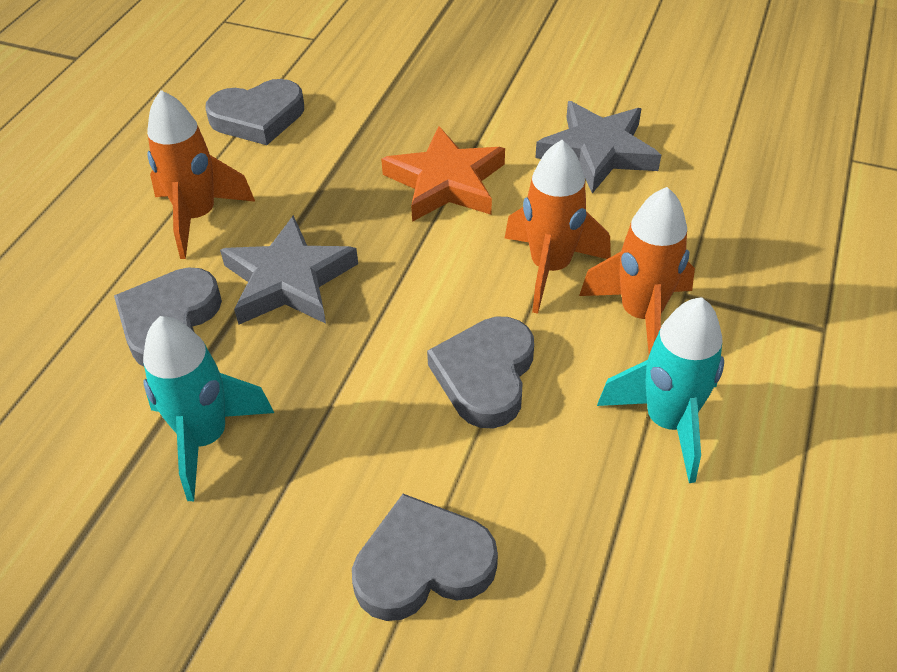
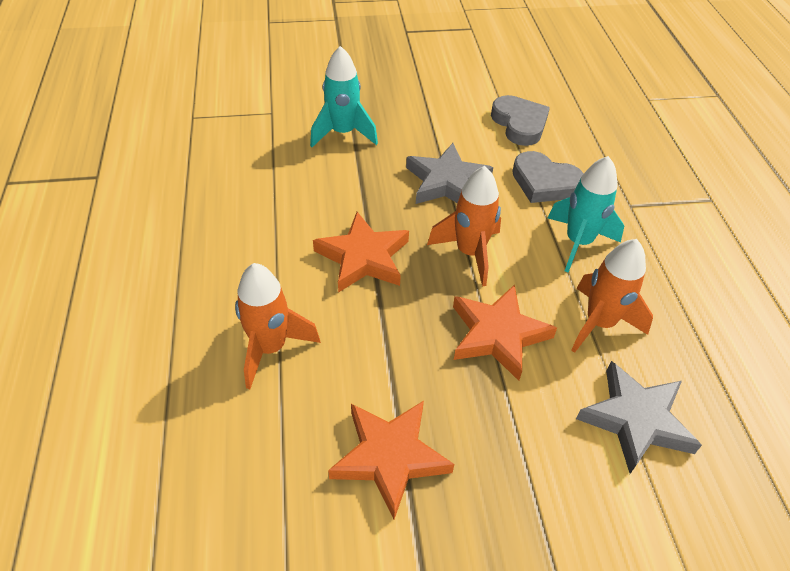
grey heart: 4 -> 2
orange star: 1 -> 3

